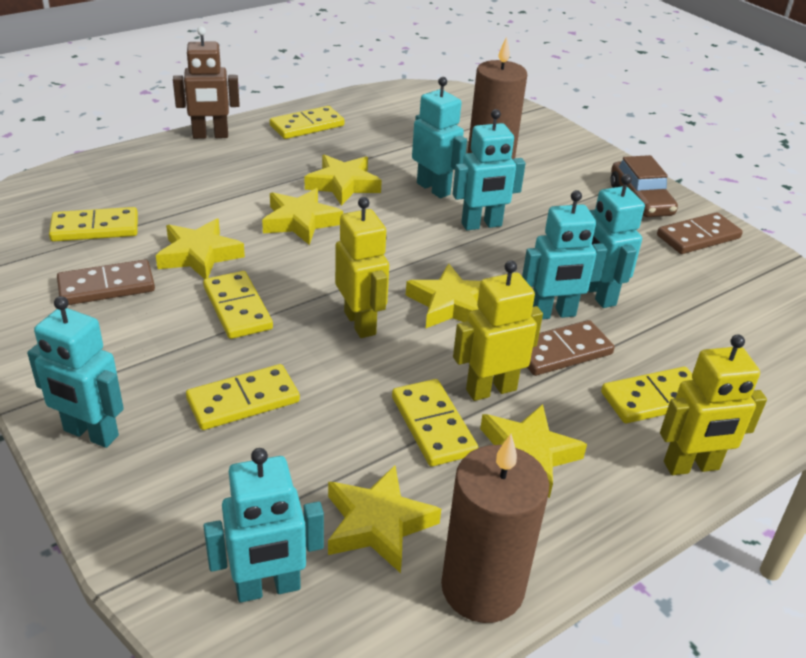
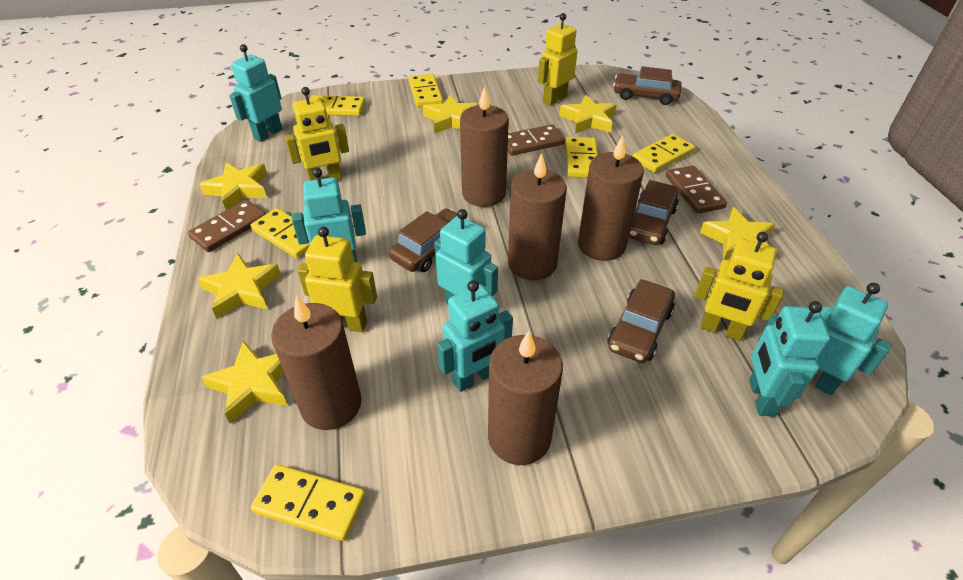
brown candle: 2 -> 5
brown car: 1 -> 4
brown robot: 1 -> 0
yellow robot: 3 -> 4

